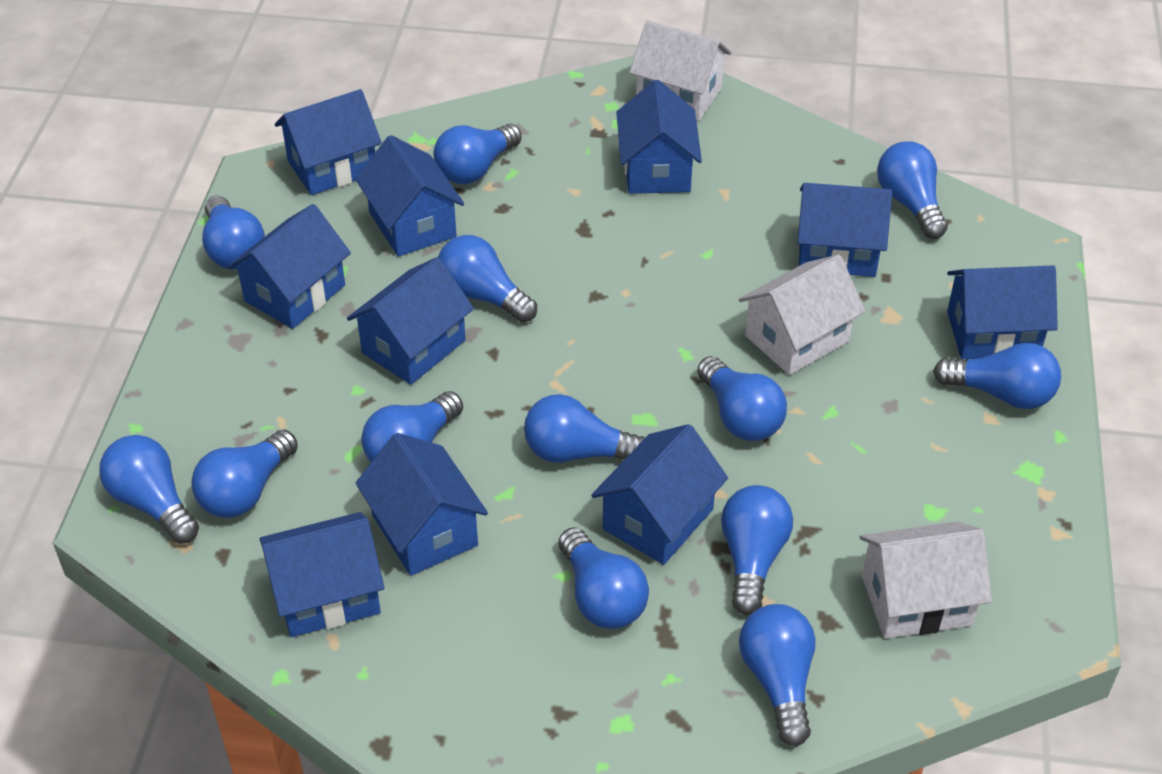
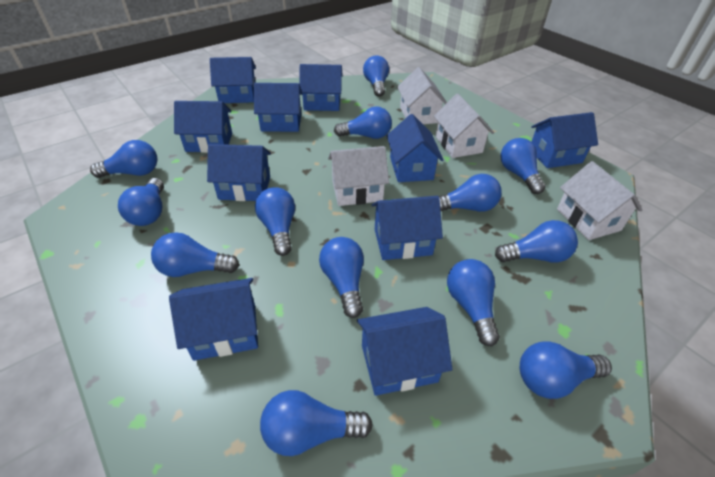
white house: 3 -> 4

